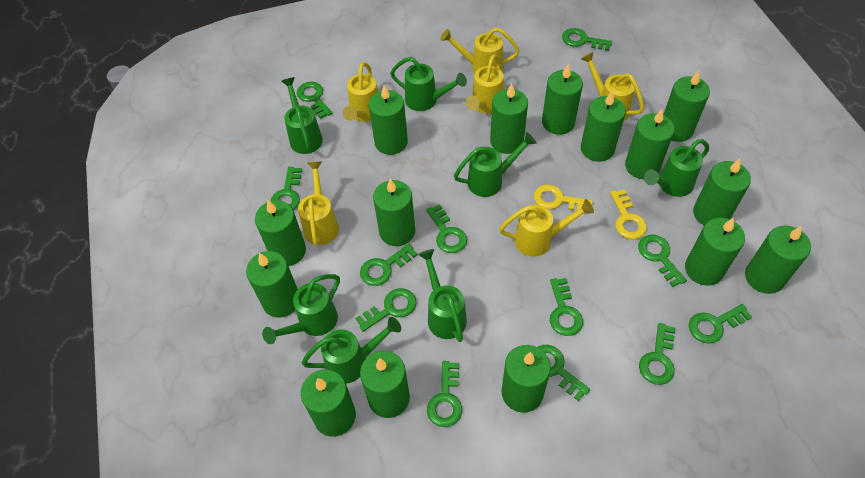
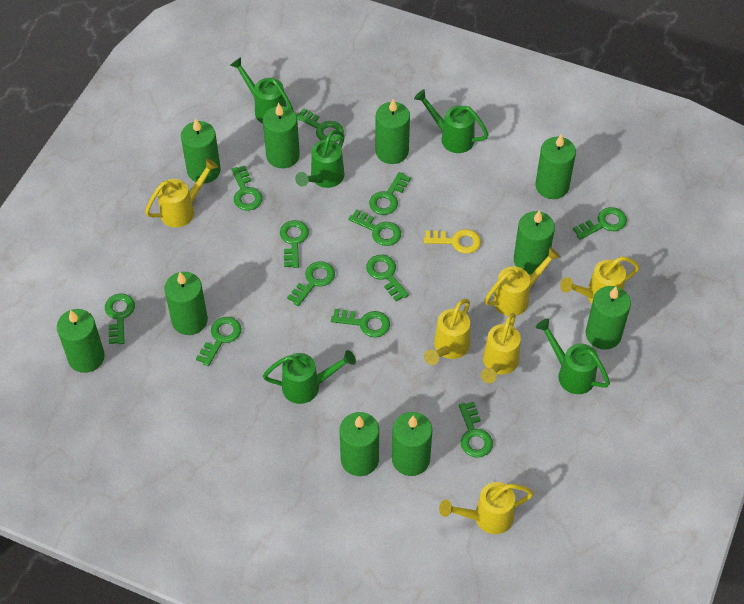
green candle: 15 -> 10
green watering can: 7 -> 5
yellow key: 2 -> 1

